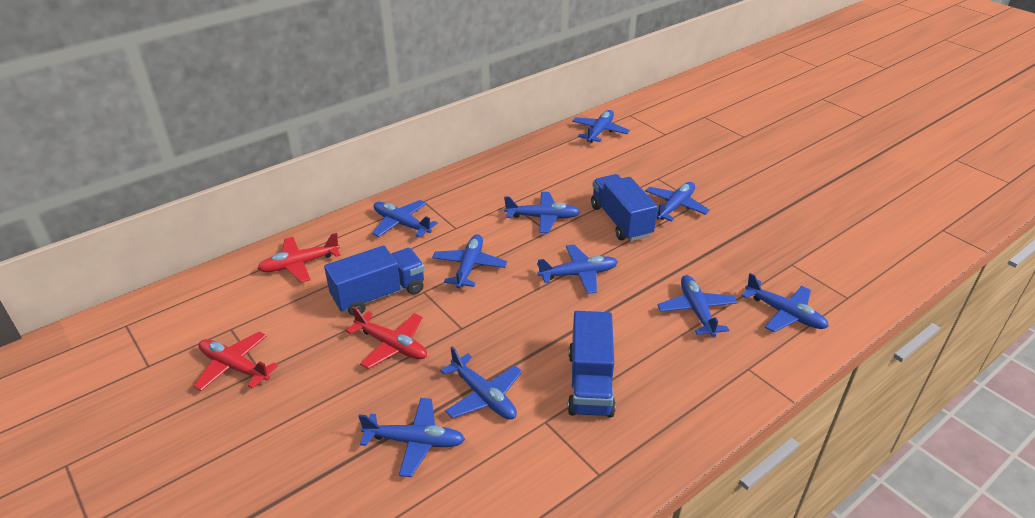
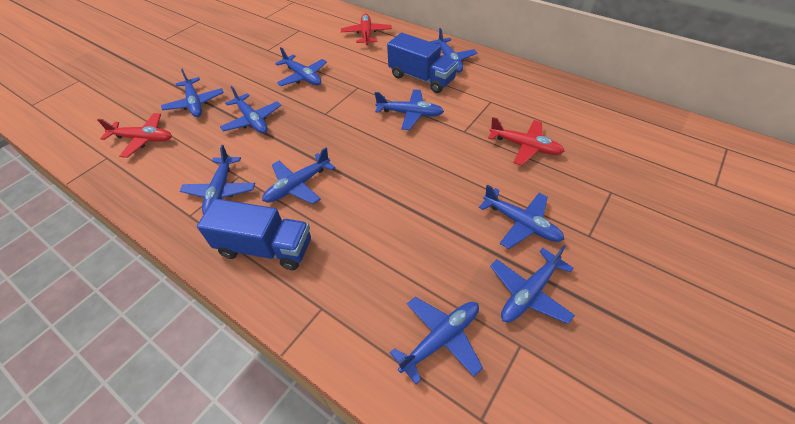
blue truck: 3 -> 2

